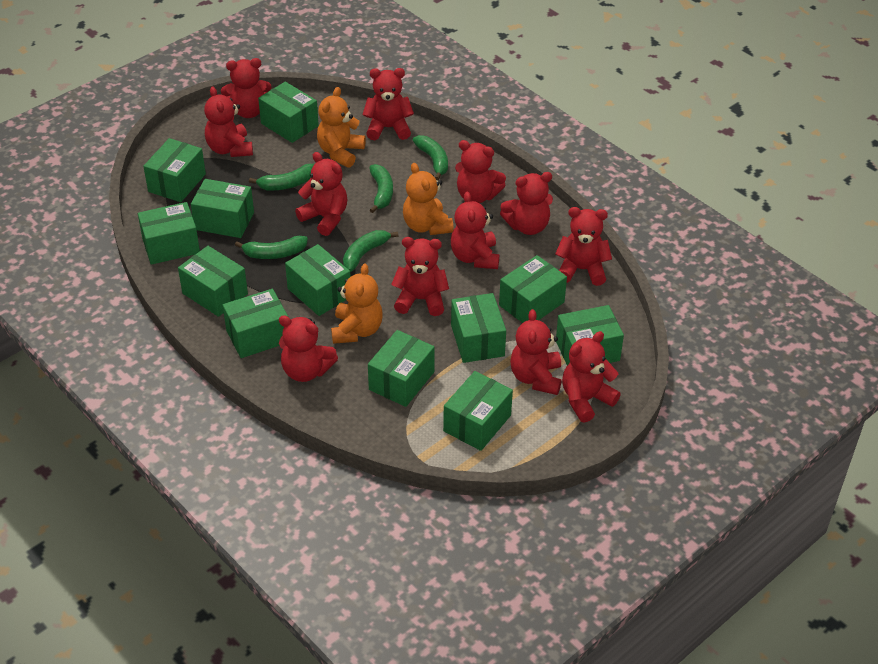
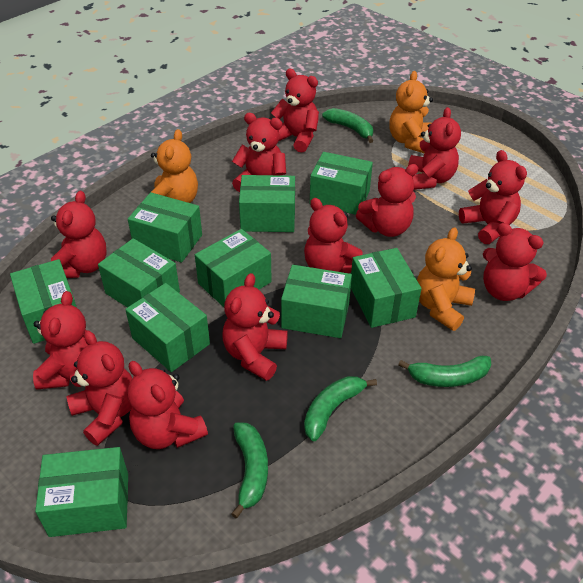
green banana: 5 -> 4
green box: 12 -> 10

